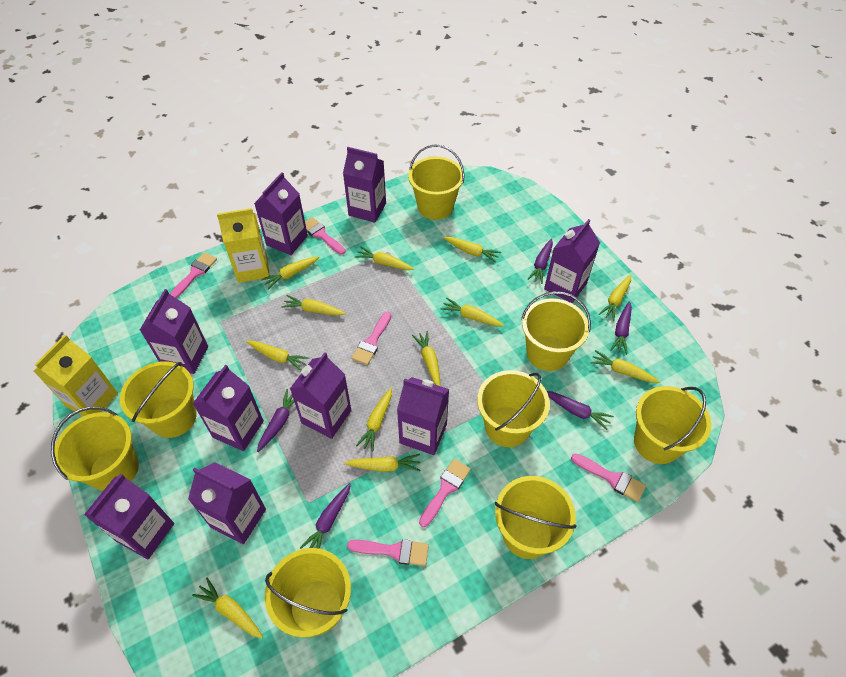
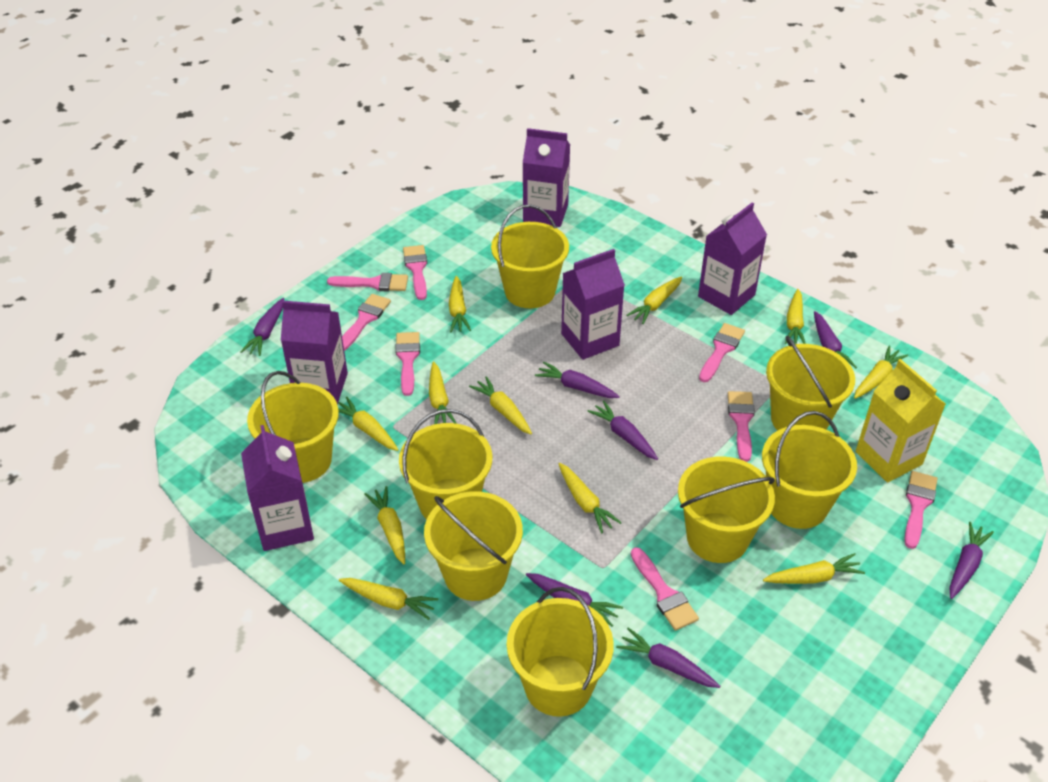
pink brush: 6 -> 8
purple carrot: 5 -> 7
purple carton: 9 -> 5
yellow carrot: 12 -> 11
yellow carton: 2 -> 1

